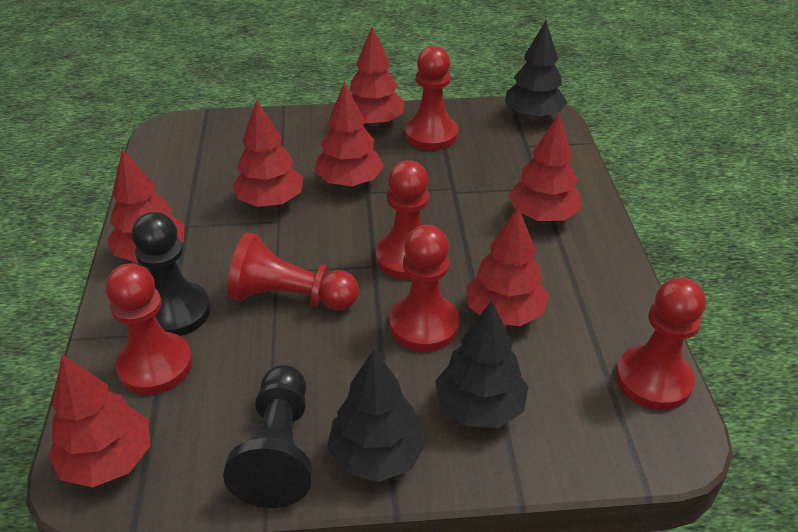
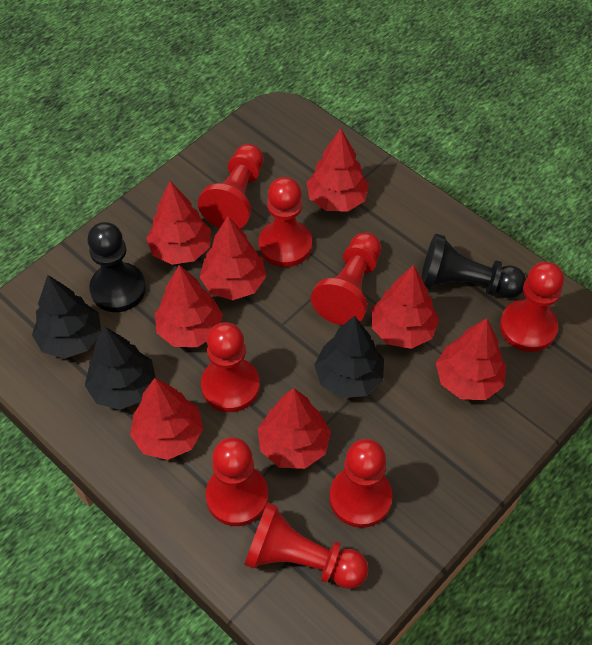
red pawn: 6 -> 8
red tree: 7 -> 8

